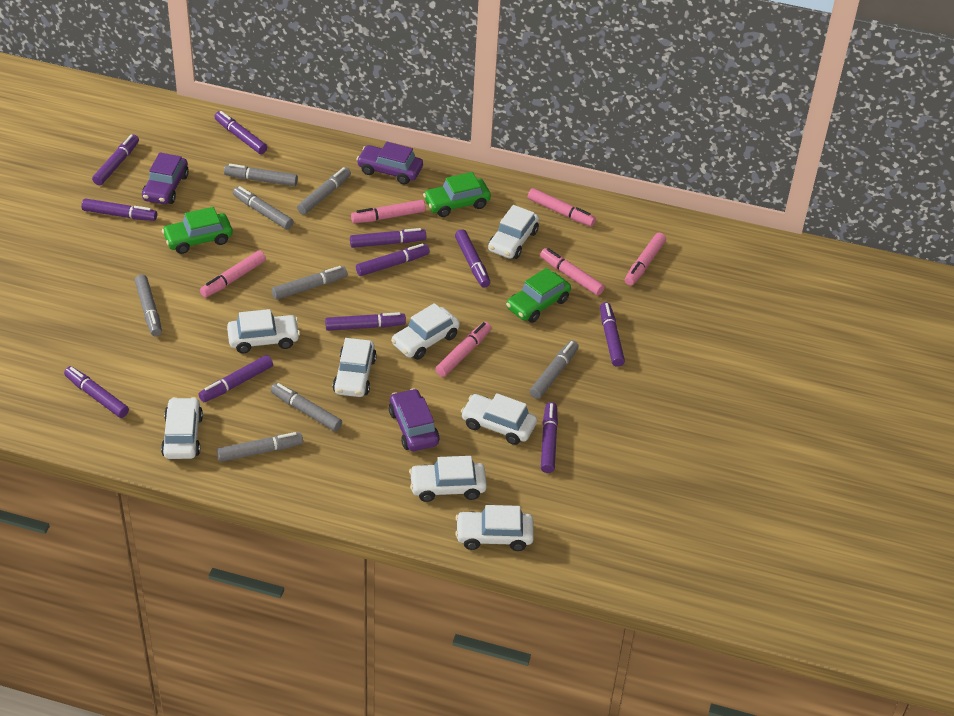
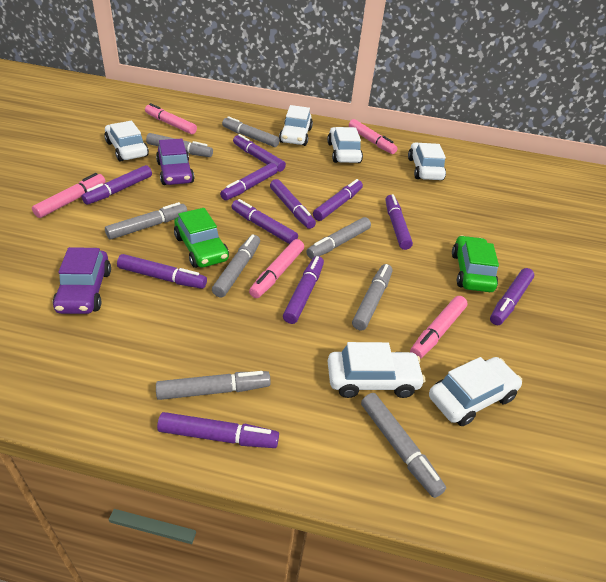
green car: 3 -> 2
pink marker: 6 -> 5
purple car: 3 -> 2
white car: 8 -> 6

